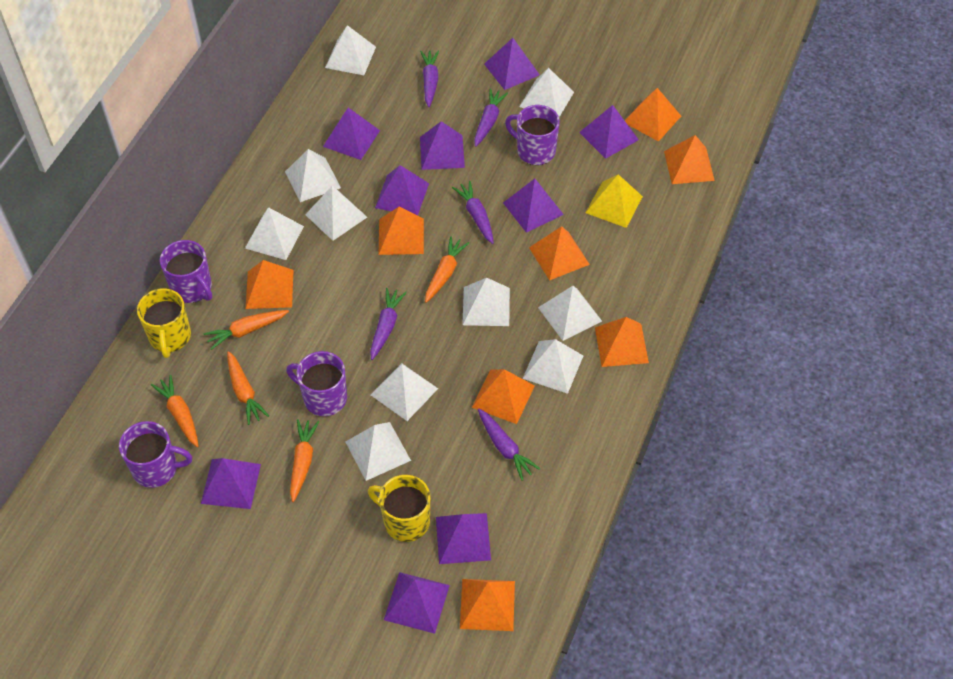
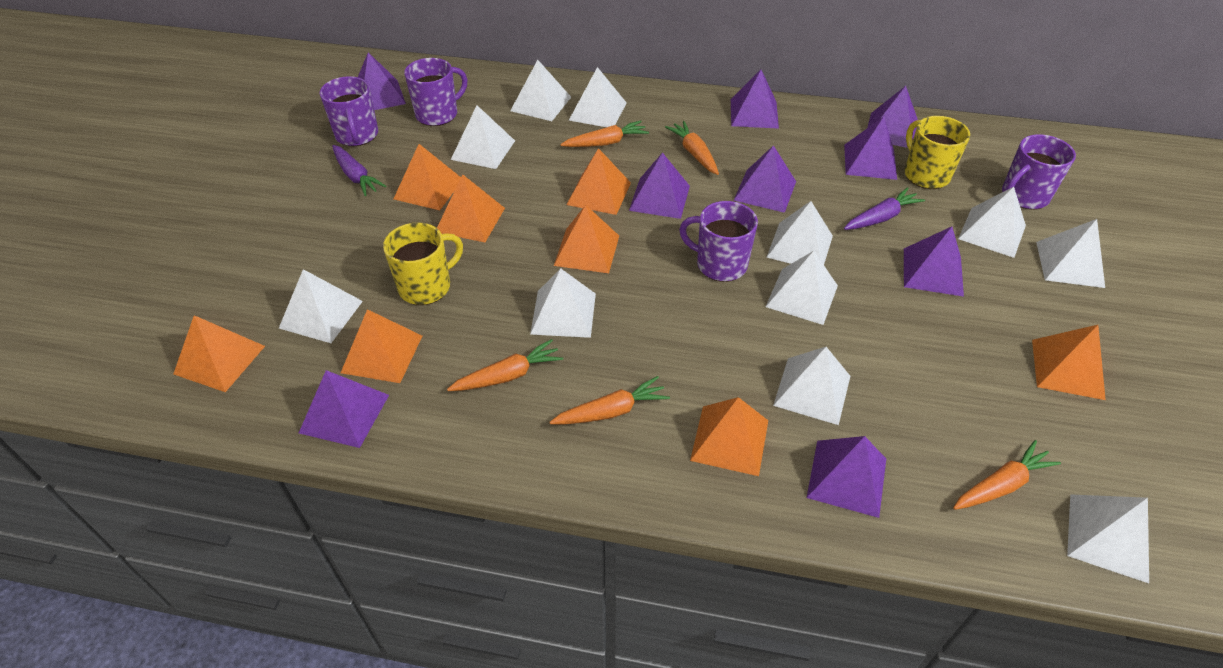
purple carrot: 5 -> 2
white pyramid: 10 -> 11
yellow pyramid: 1 -> 0

